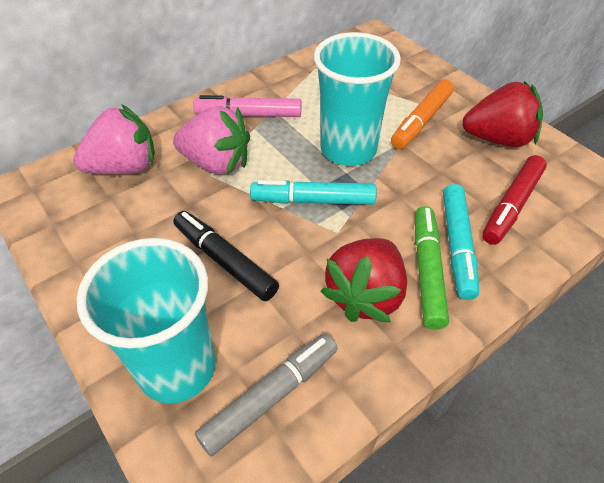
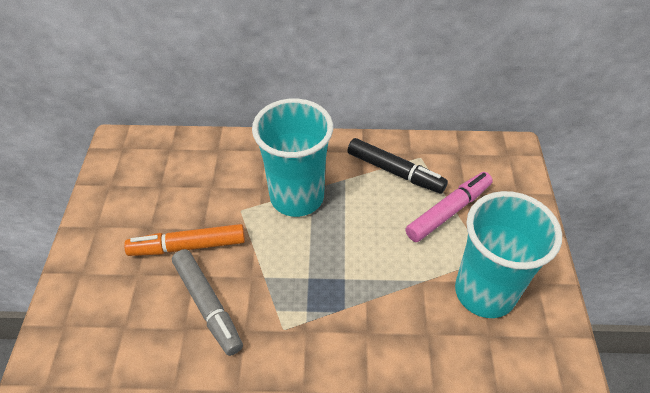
green marker: 1 -> 0
pink strawberry: 2 -> 0
red marker: 1 -> 0
red strawberry: 2 -> 0
turquoise marker: 2 -> 0

